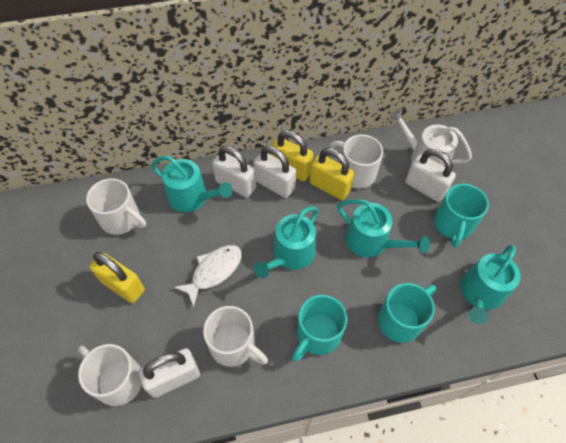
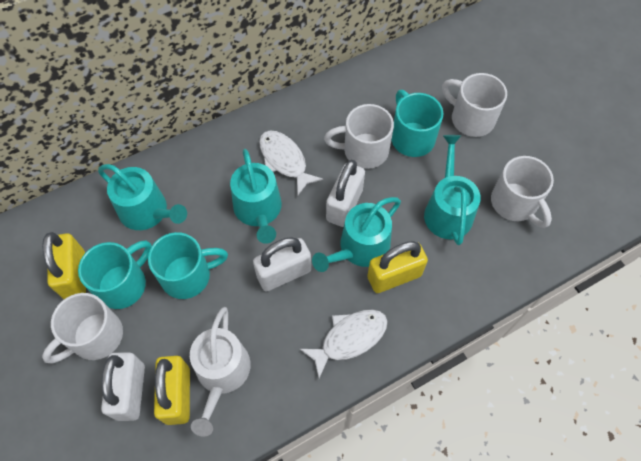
white fish: 1 -> 2
white padlock: 4 -> 3

